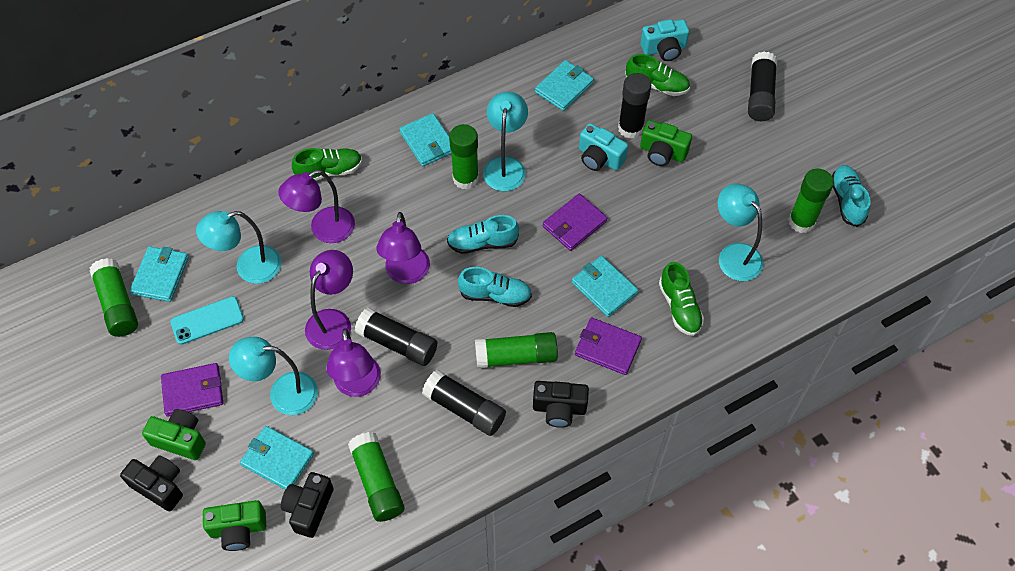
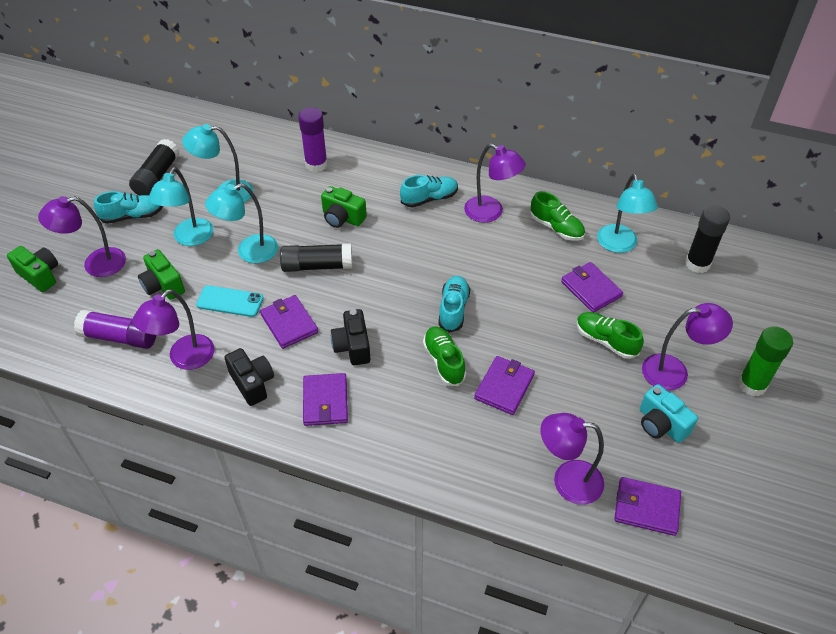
black camera: 3 -> 2
black glue stick: 4 -> 3
green glue stick: 5 -> 1
purple glue stick: 0 -> 2
purple lamp: 4 -> 5
purple wallet: 3 -> 5
turquoise camera: 2 -> 1
turquoise wallet: 5 -> 0

